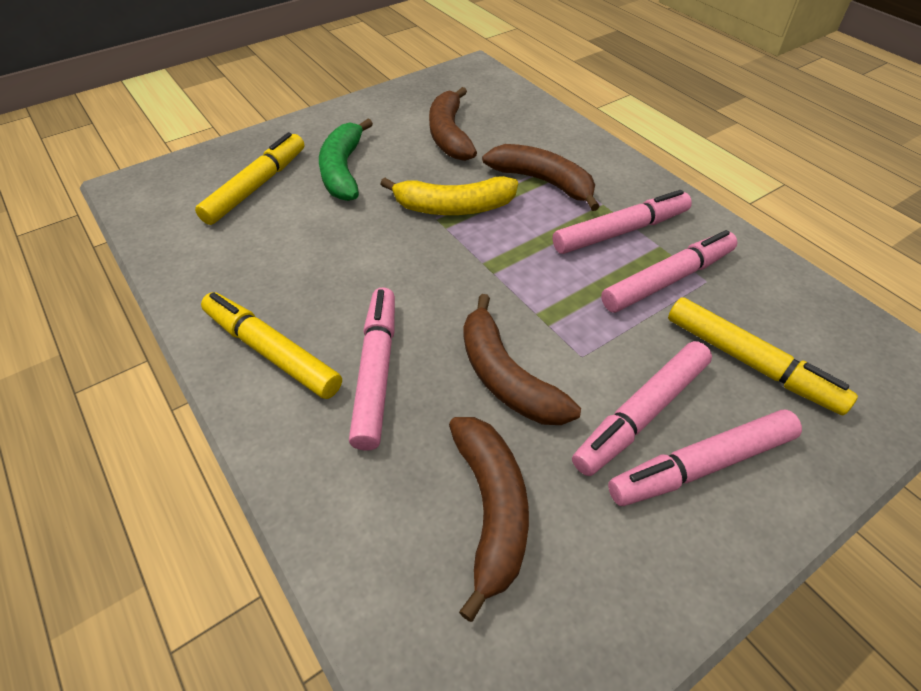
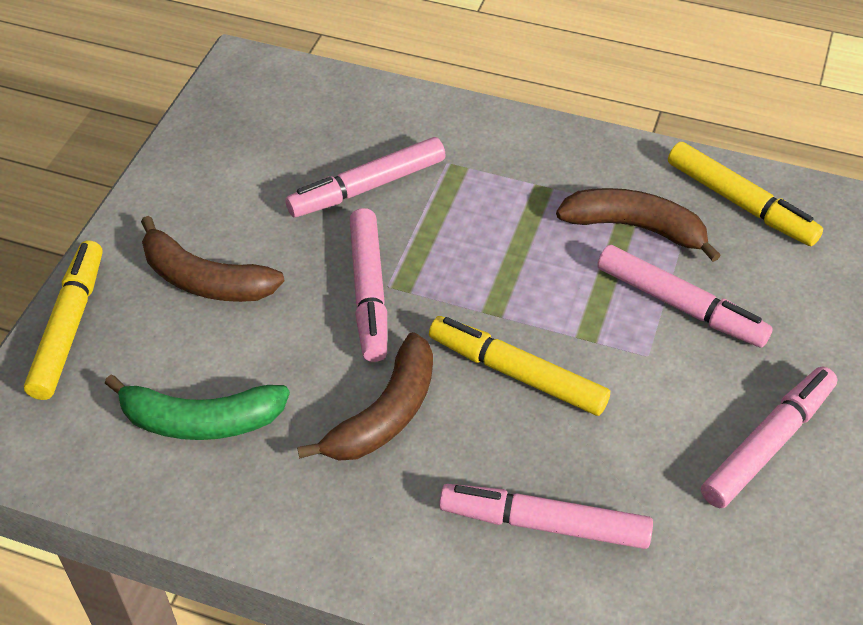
brown banana: 4 -> 3
yellow banana: 1 -> 0

